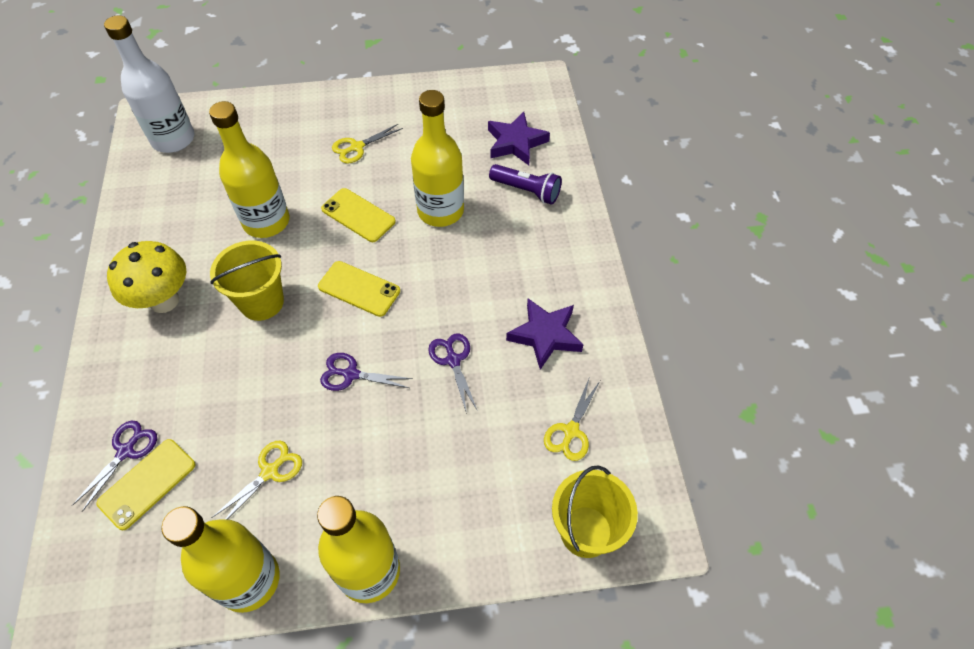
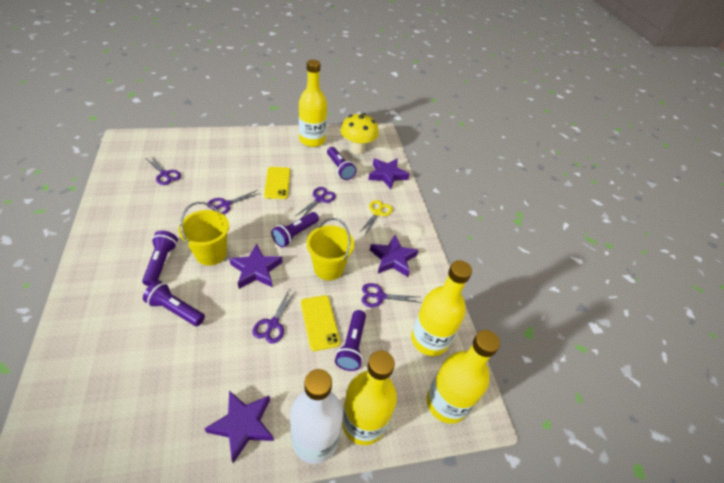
purple flashlight: 1 -> 5
purple scissors: 3 -> 5
purple star: 2 -> 4
yellow phone: 3 -> 2
yellow scissors: 3 -> 1

